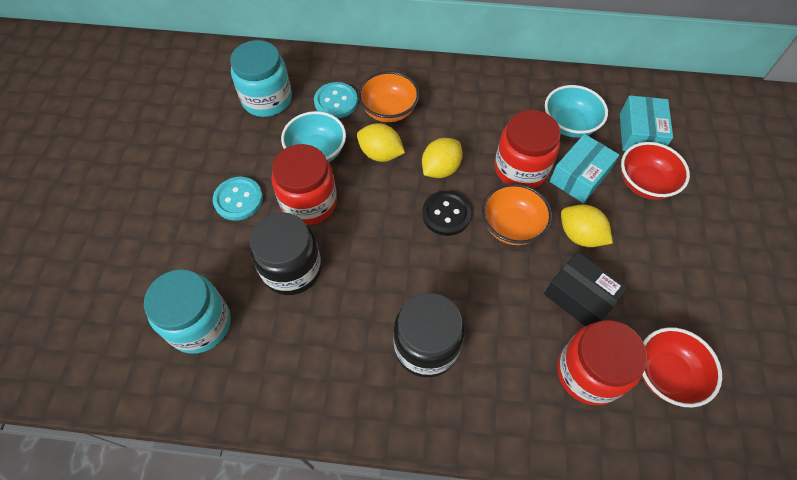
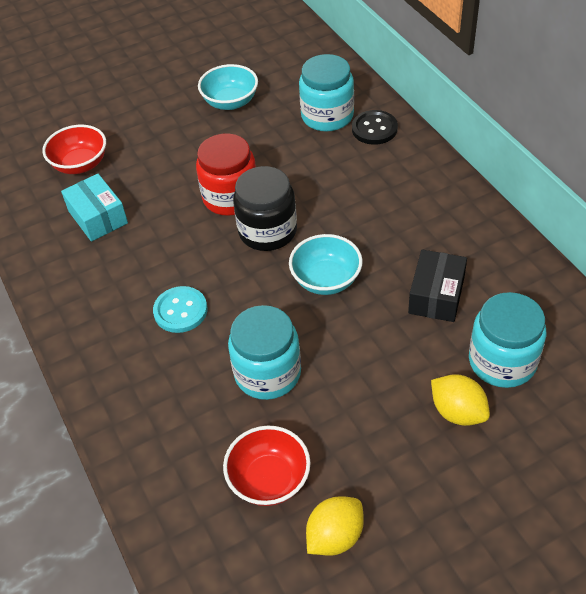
black jar: 2 -> 1
orange bowl: 2 -> 0
red jar: 3 -> 1
turquoise box: 2 -> 1
turquoise button: 2 -> 1
turquoise jar: 2 -> 3
yellow lemon: 3 -> 2

